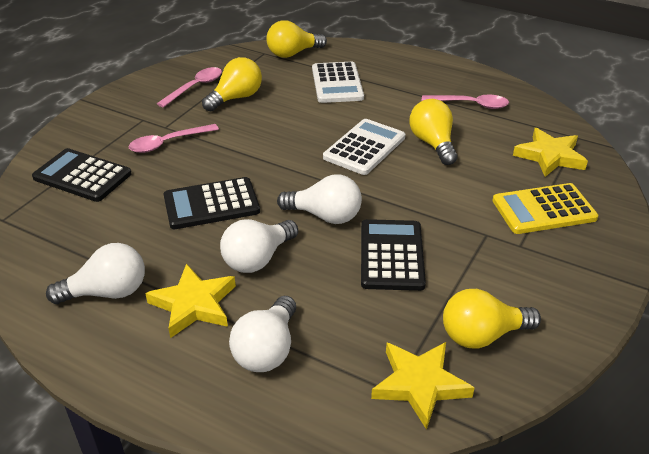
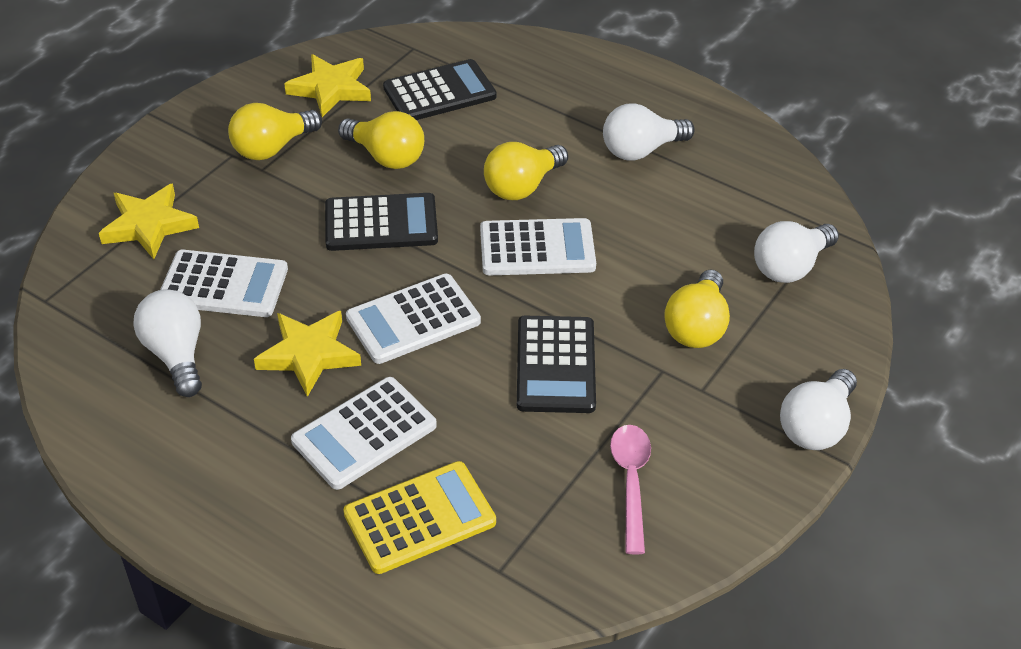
pink spoon: 3 -> 1
white calculator: 2 -> 4

